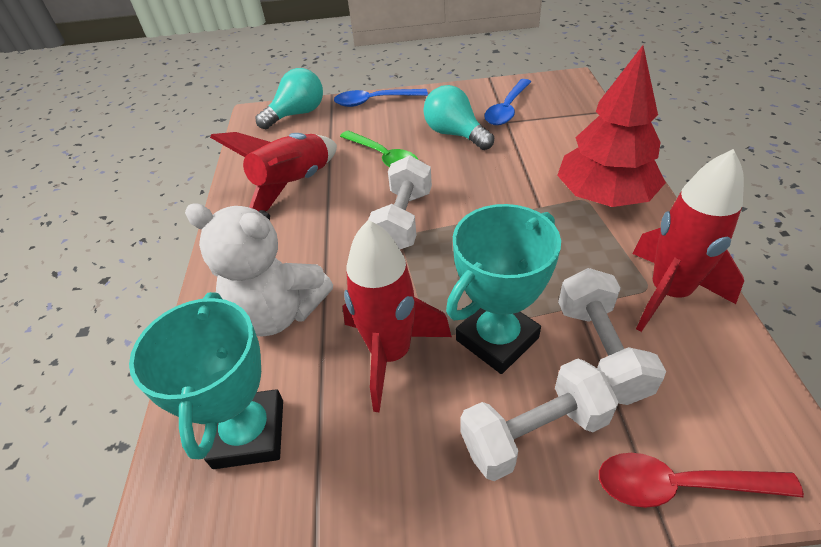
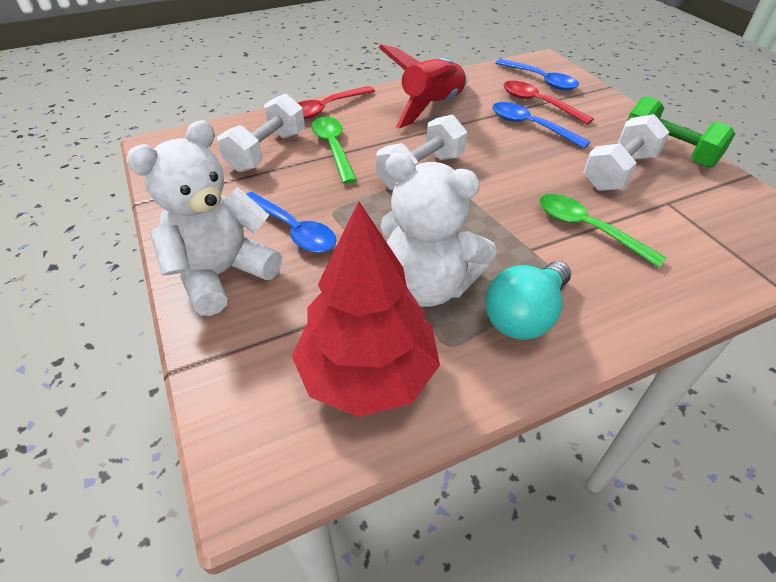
blue spoon: 2 -> 3
green dumbbell: 0 -> 1
green spoon: 1 -> 2
red rocket: 3 -> 1
red spoon: 1 -> 2
turquoise light bulb: 2 -> 1
turquoise trophy: 2 -> 0
white teddy bear: 1 -> 2

